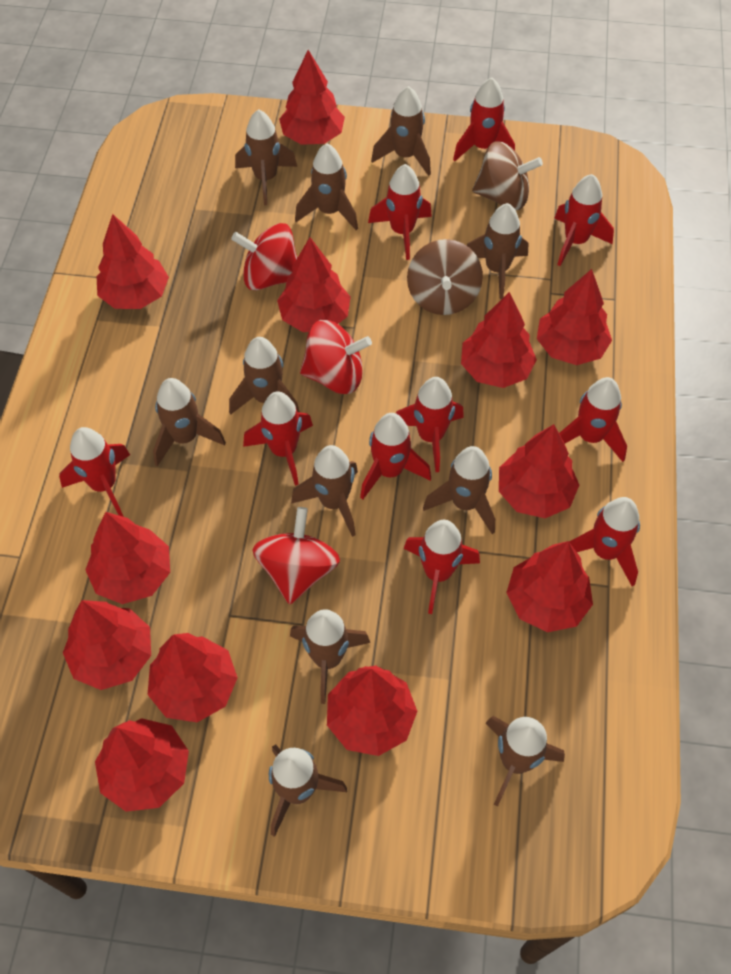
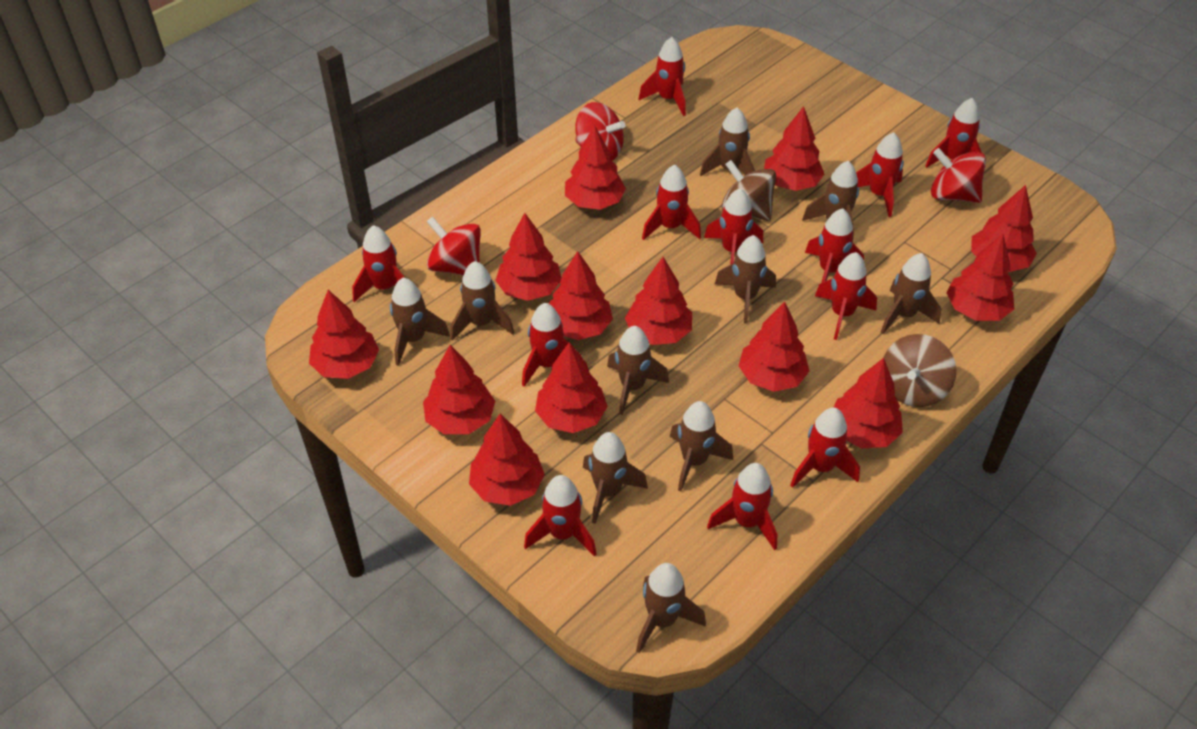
brown rocket: 11 -> 10
red rocket: 10 -> 12
red tree: 12 -> 13

